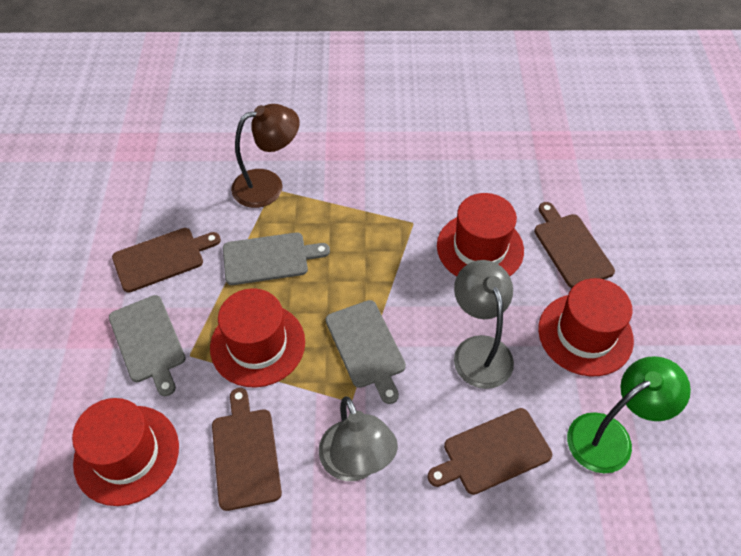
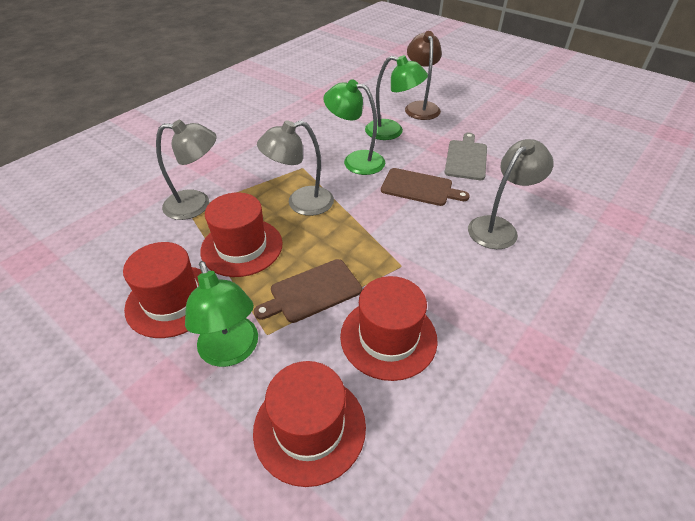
brown cutting board: 4 -> 2
green lamp: 1 -> 3
grey cutting board: 3 -> 1
grey lamp: 2 -> 3

